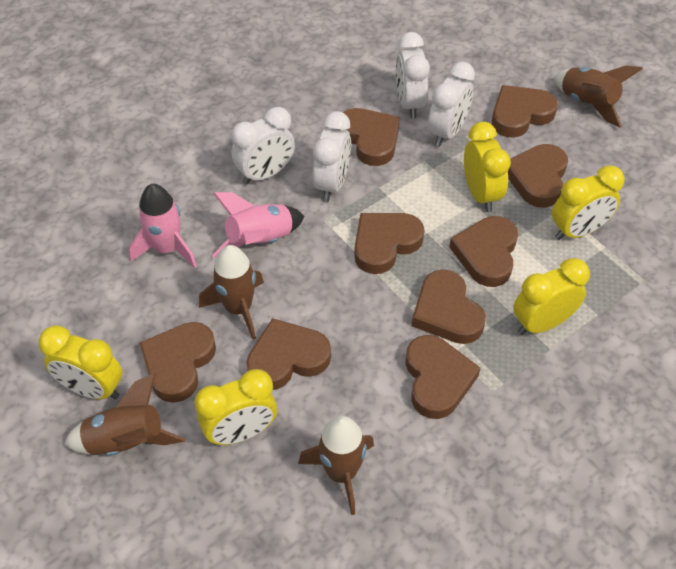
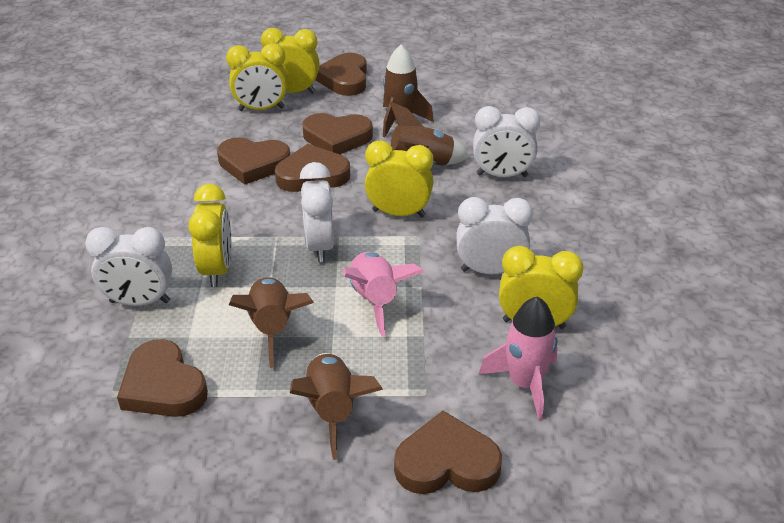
brown heart: 9 -> 6

